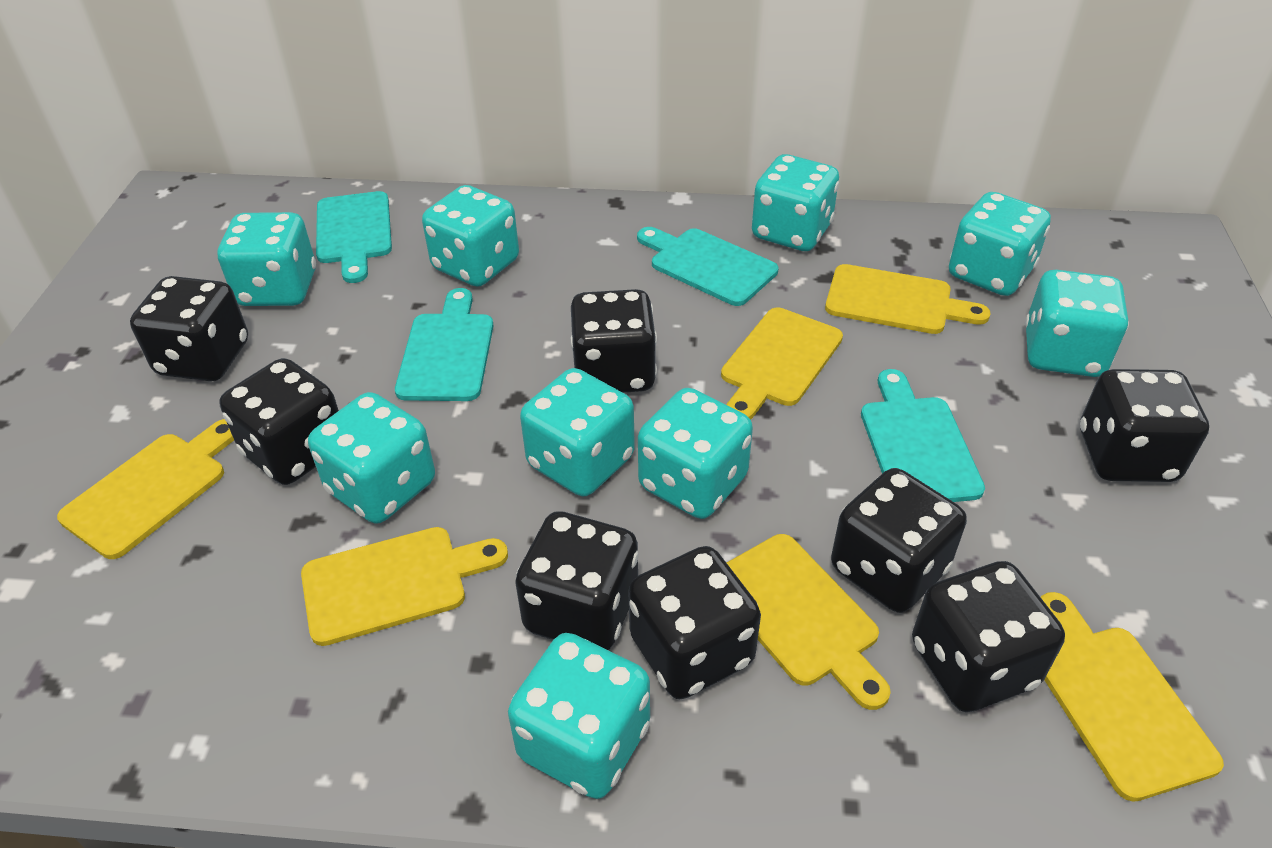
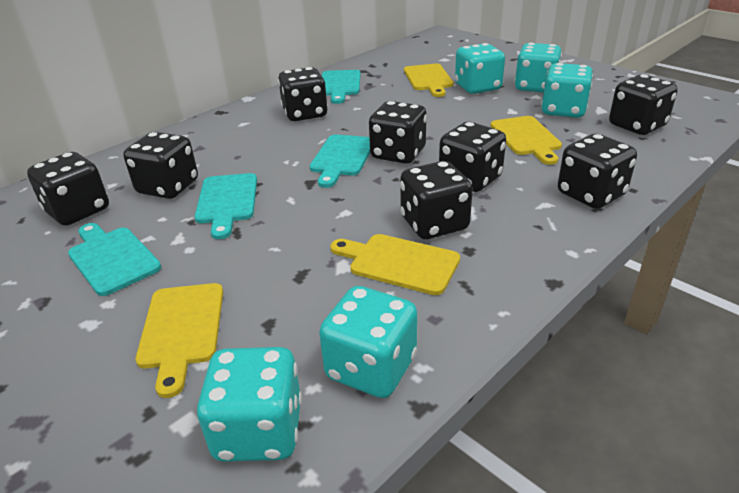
turquoise dice: 9 -> 5
yellow cutting board: 6 -> 4

